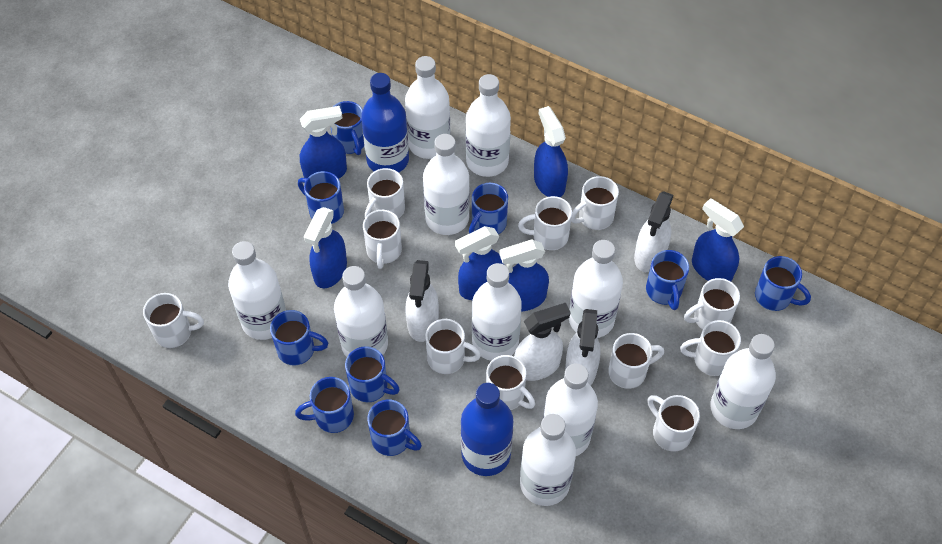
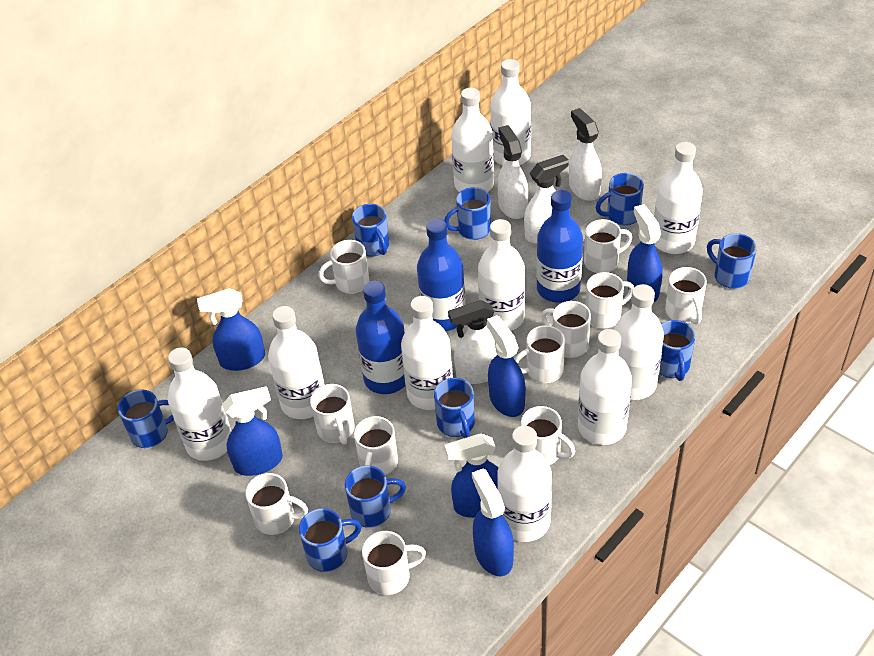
blue bottle: 2 -> 3

